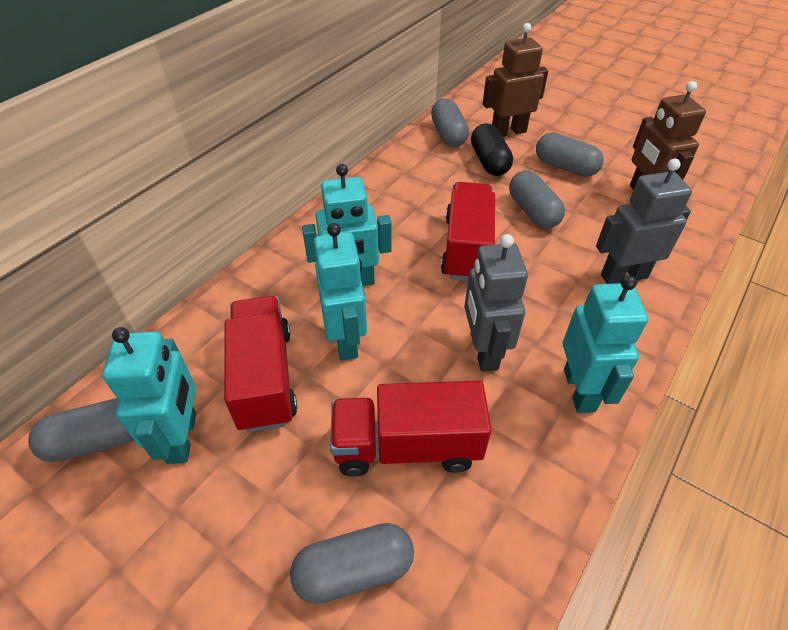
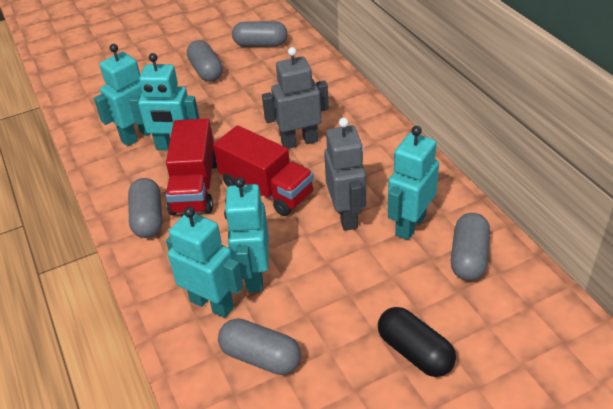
brown robot: 2 -> 0
red truck: 3 -> 2
turquoise robot: 4 -> 5

